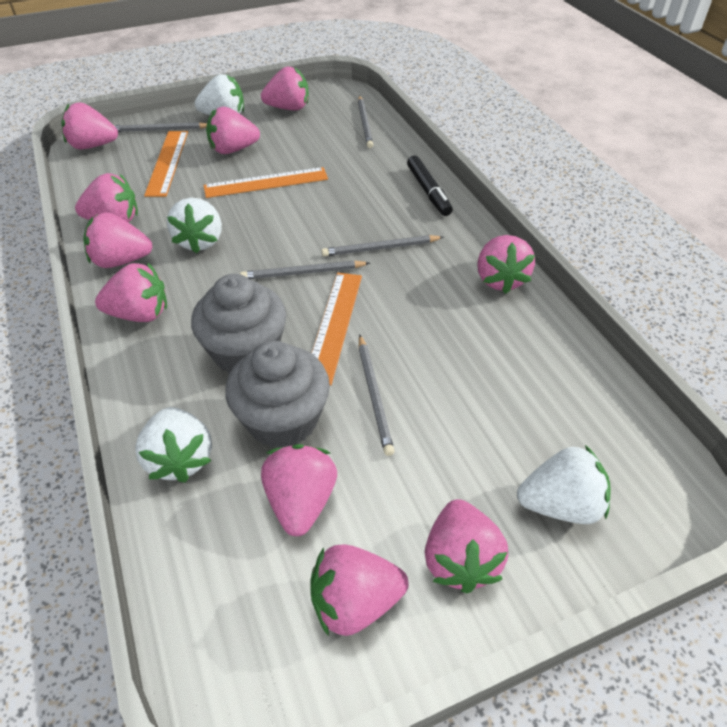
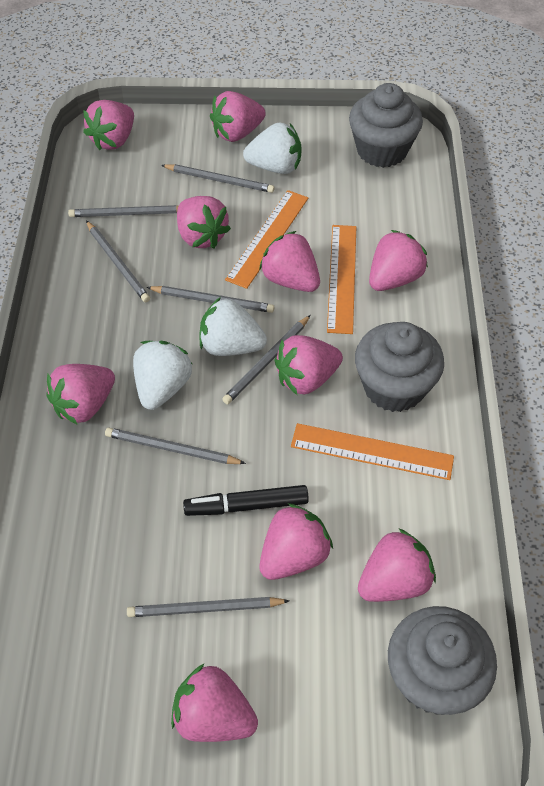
grey cupcake: 2 -> 3
grey pencil: 5 -> 7
white strawberry: 4 -> 3

